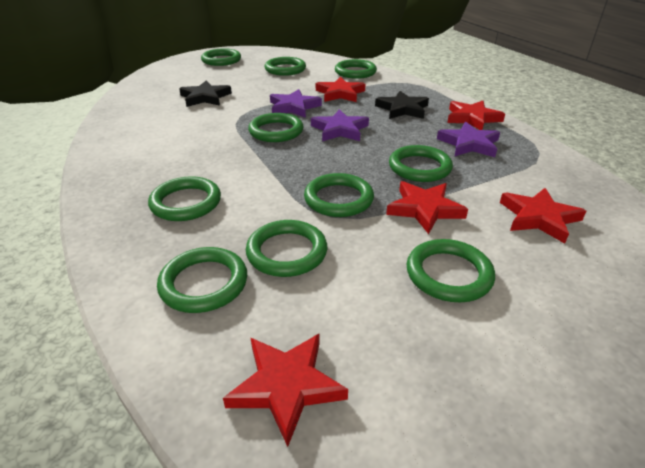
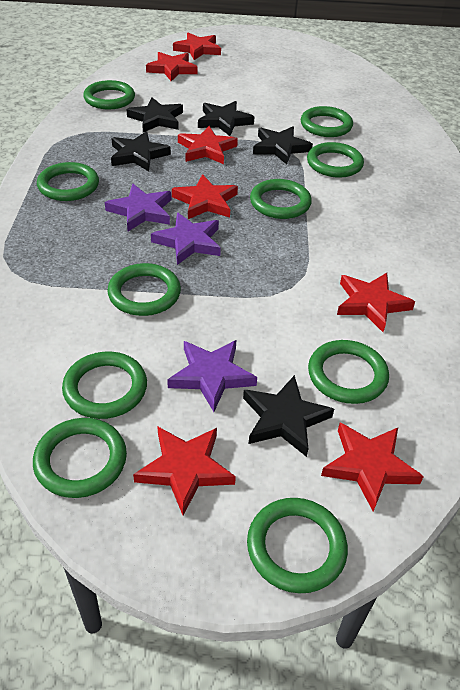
black star: 2 -> 5
red star: 5 -> 7

